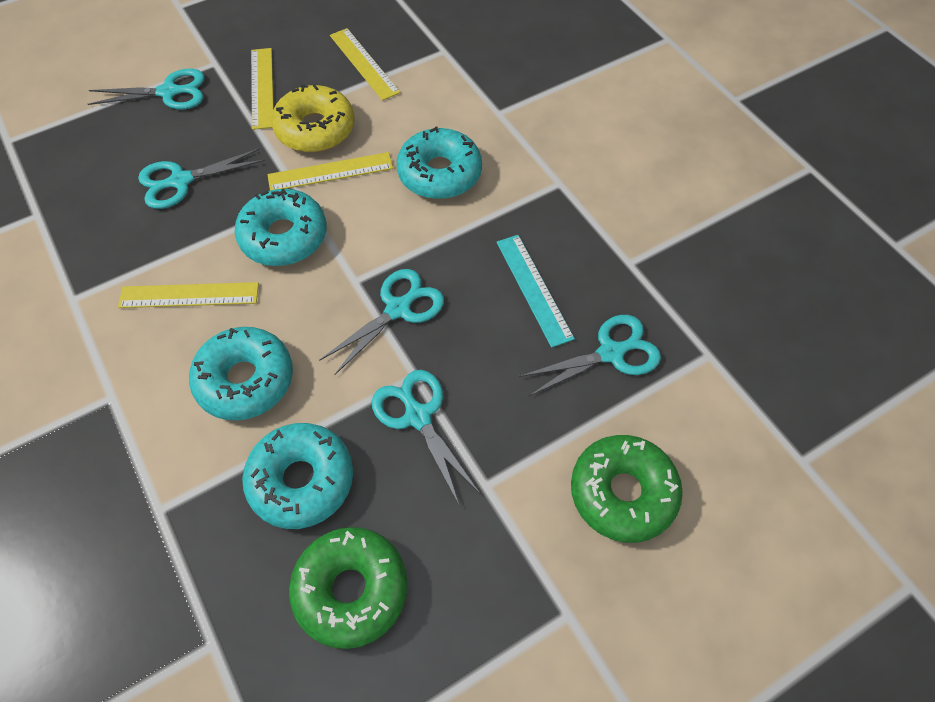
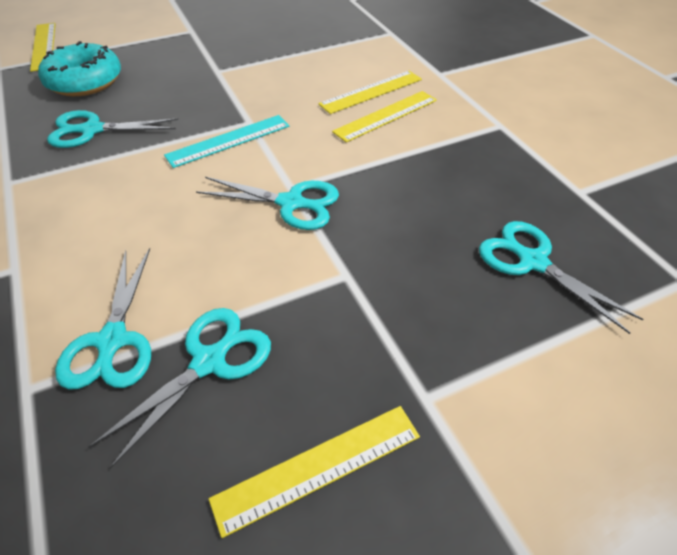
green donut: 2 -> 0
turquoise donut: 4 -> 1
yellow donut: 1 -> 0

